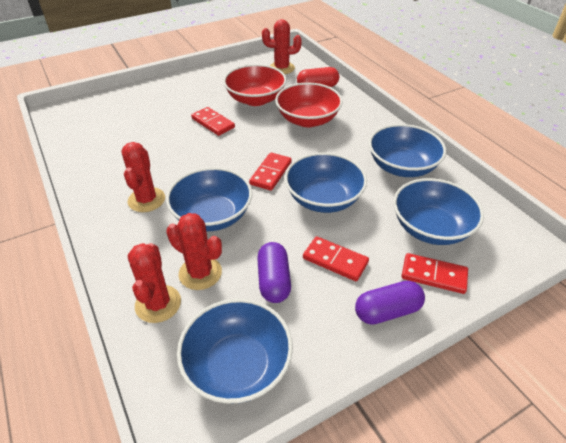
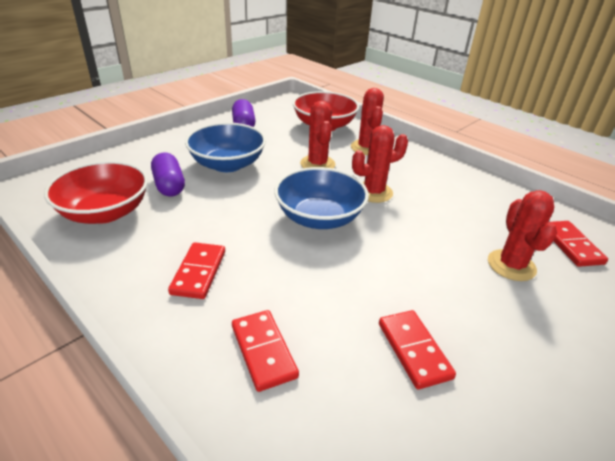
blue bowl: 5 -> 2
red capsule: 1 -> 0

